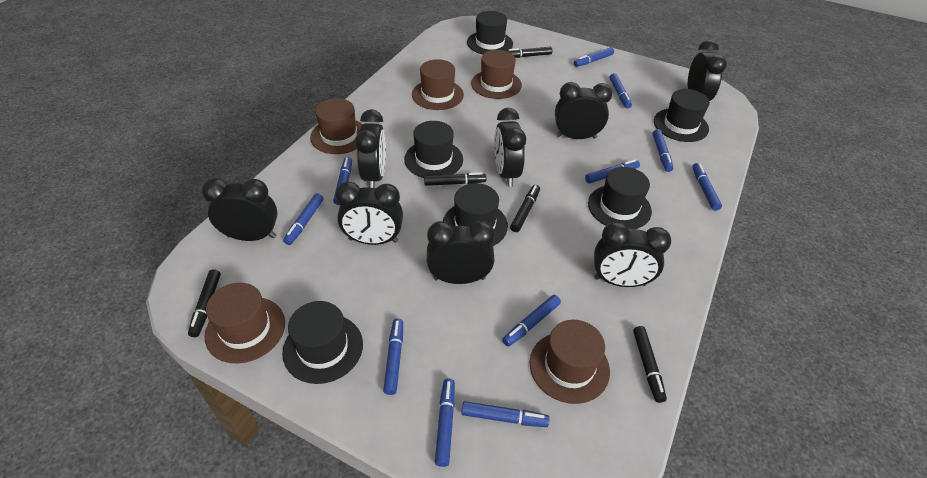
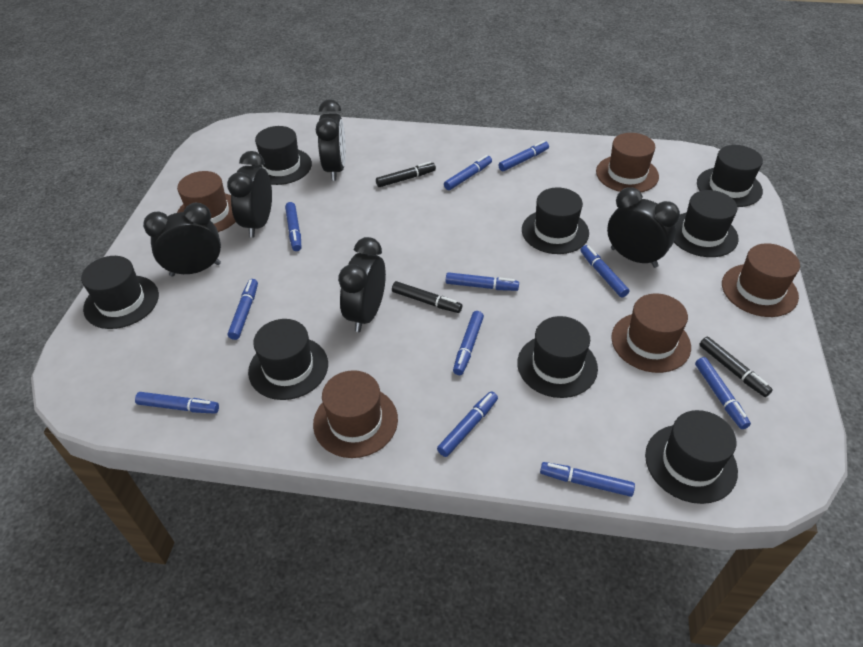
black clock: 8 -> 5
black hat: 6 -> 8
black marker: 5 -> 3

